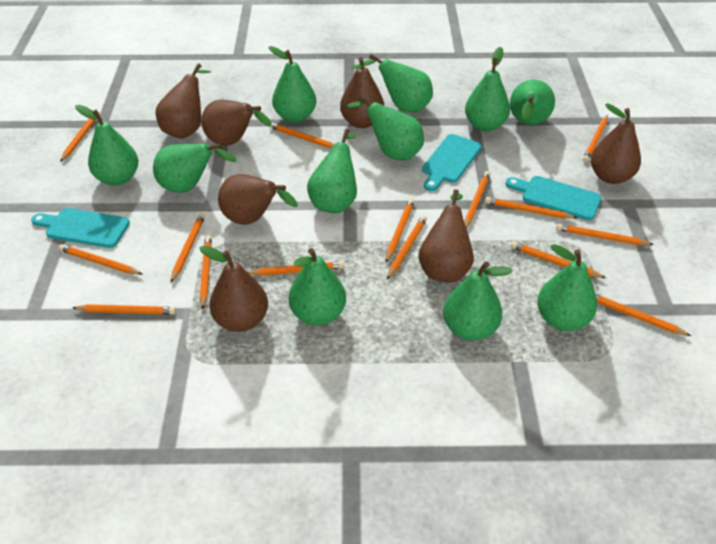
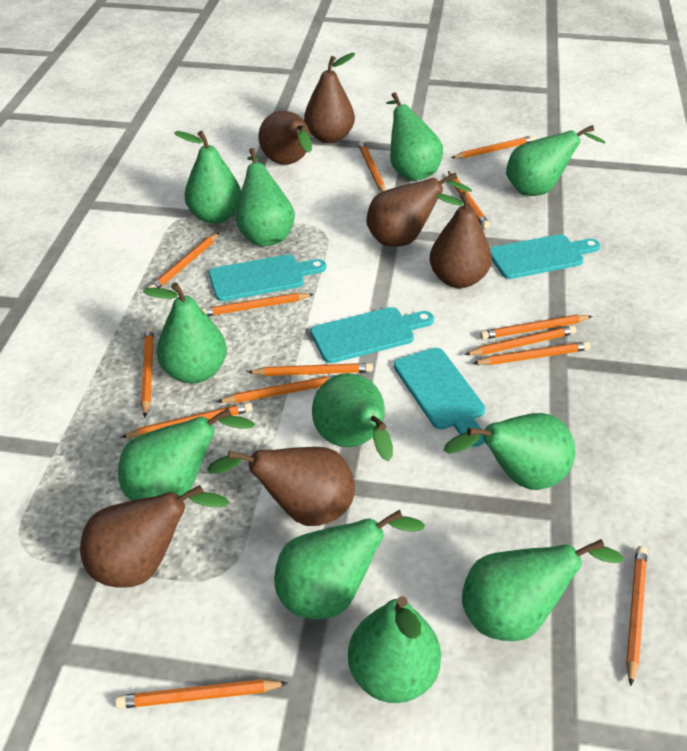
brown pear: 7 -> 6
orange pencil: 15 -> 14
turquoise cutting board: 3 -> 4

